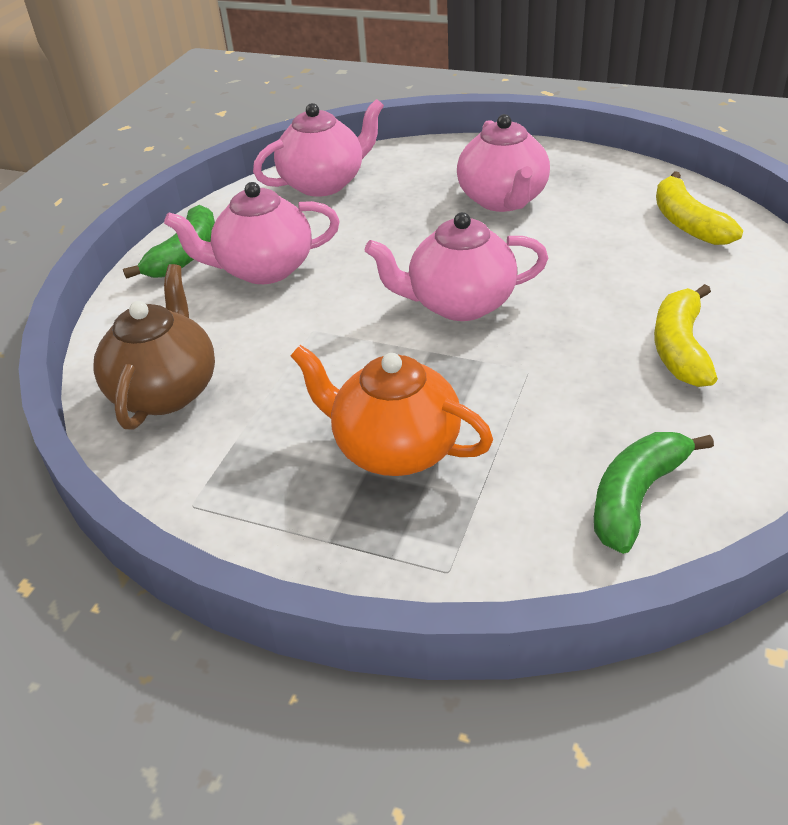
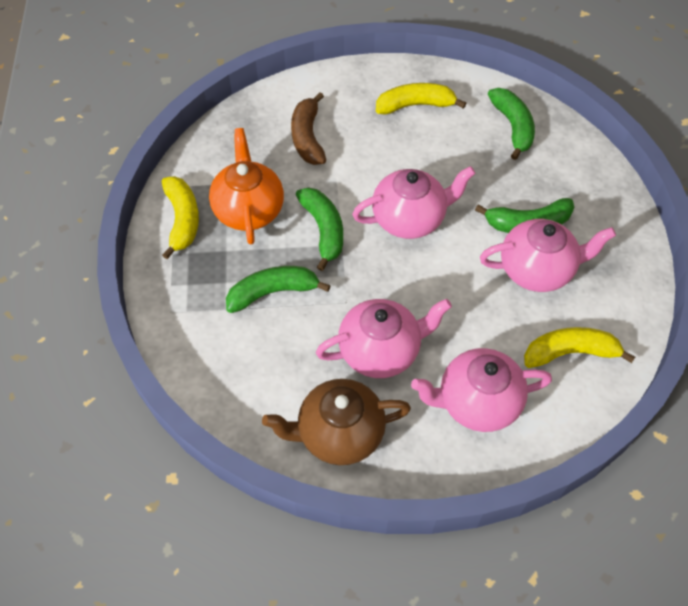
brown banana: 0 -> 1
green banana: 2 -> 4
yellow banana: 2 -> 3

